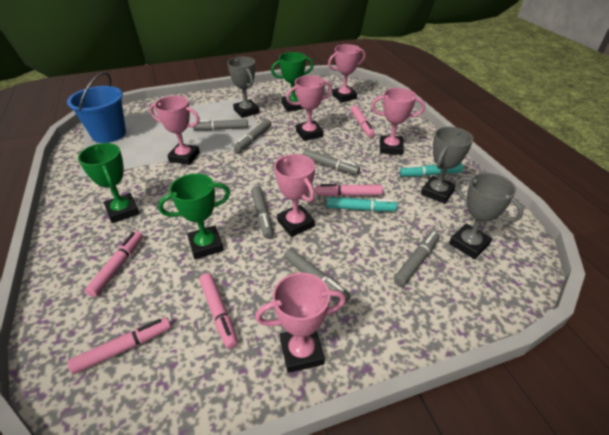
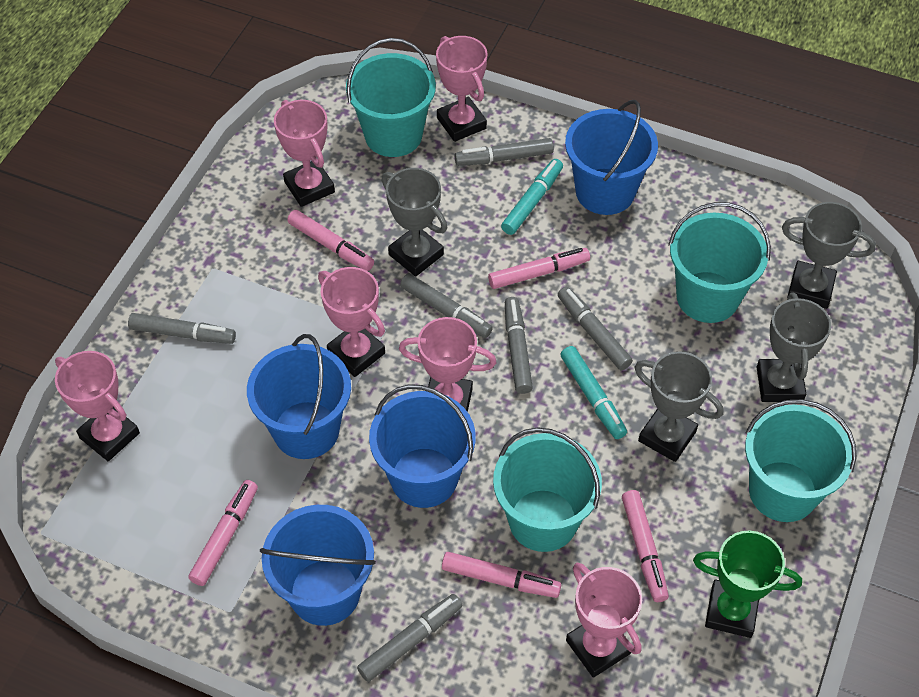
blue bucket: 1 -> 4
green trophy: 3 -> 1
grey trophy: 3 -> 4
turquoise bucket: 0 -> 4

